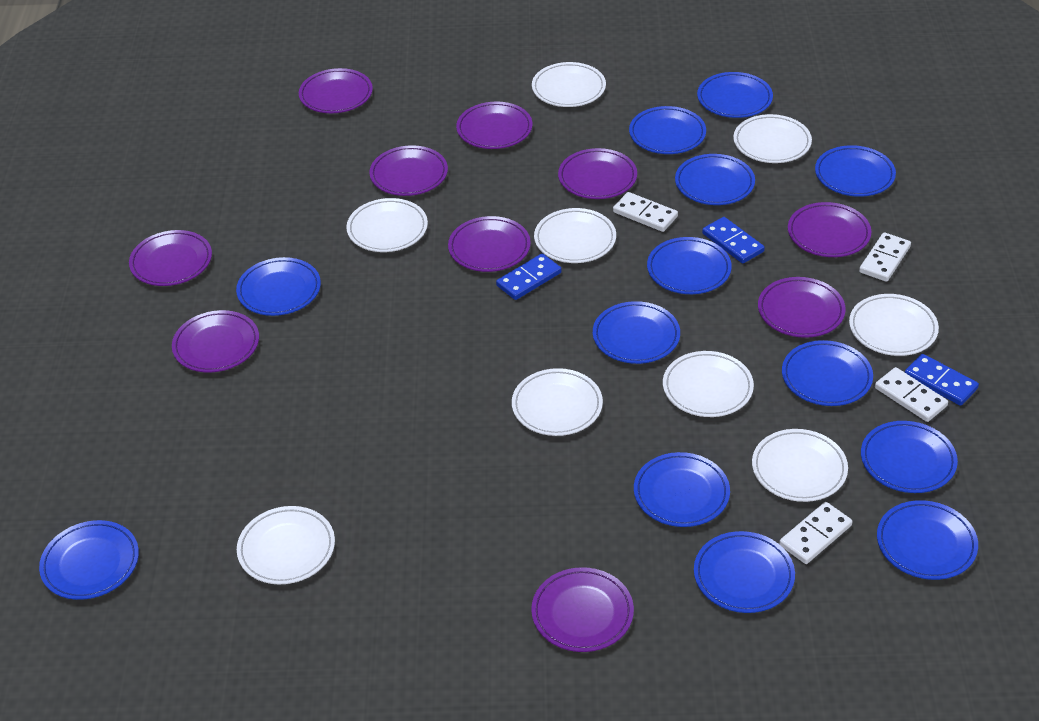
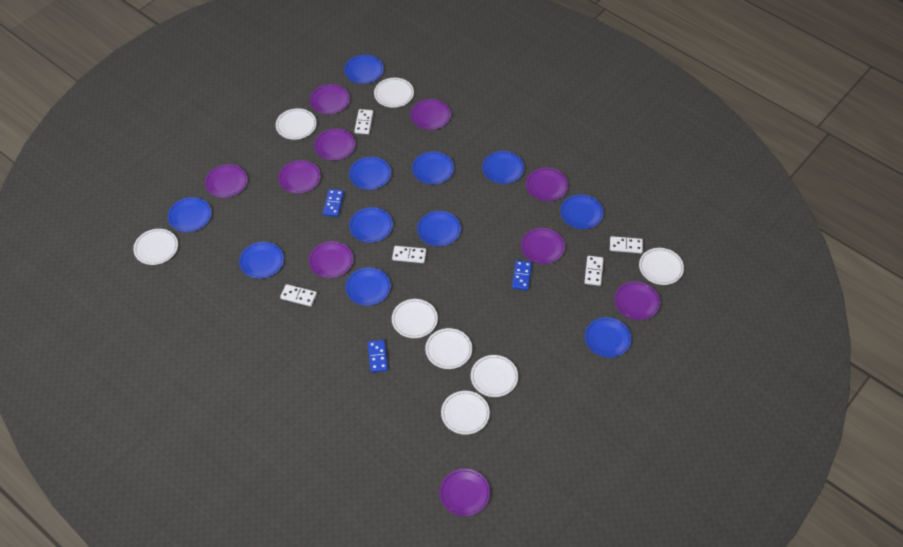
blue plate: 13 -> 11
white domino: 4 -> 5
white plate: 9 -> 8

